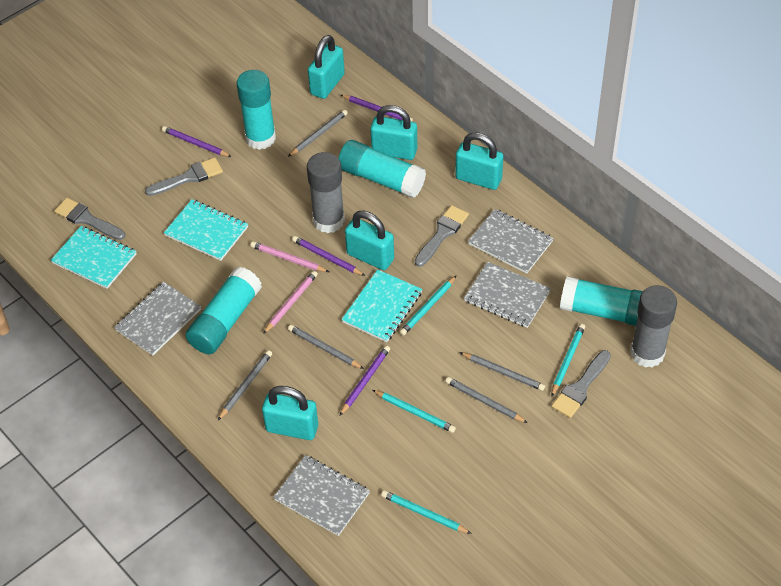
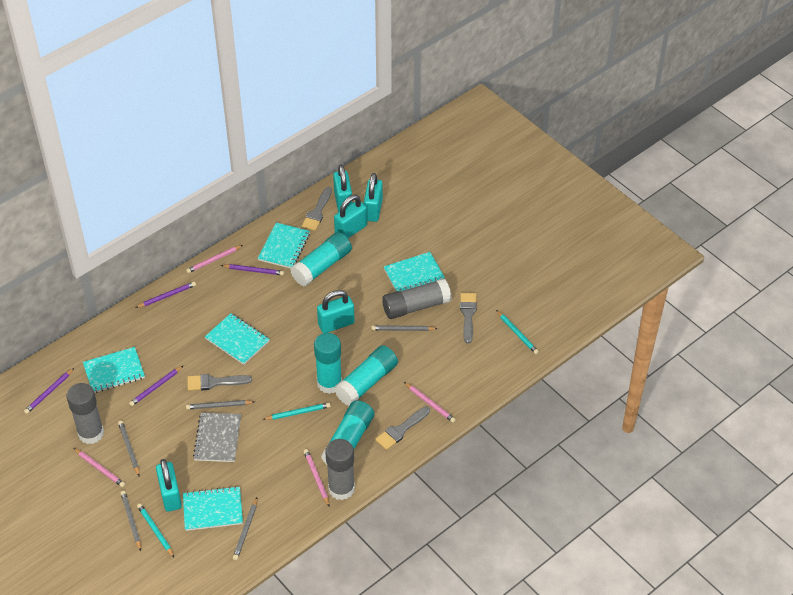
grey glue stick: 2 -> 3
grey notebook: 4 -> 1
pink pencil: 2 -> 4
turquoise notebook: 3 -> 5
turquoise pencil: 4 -> 3

